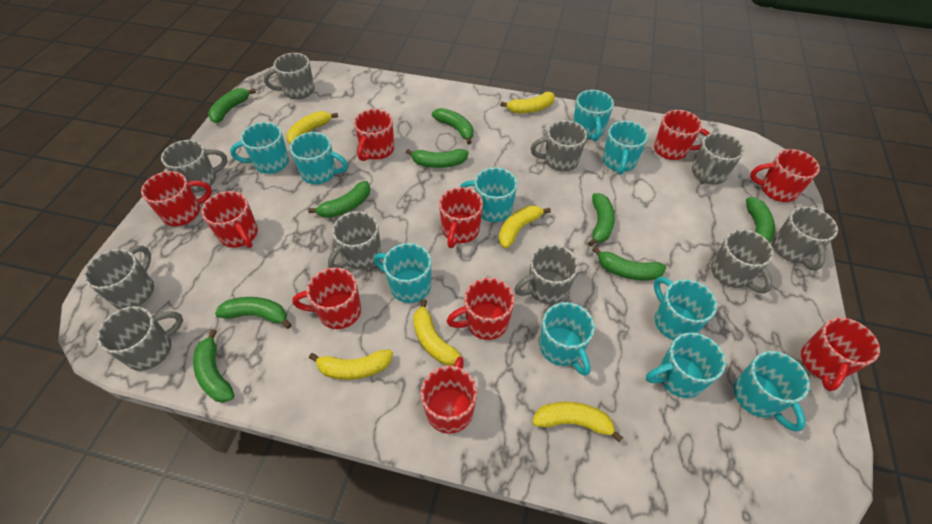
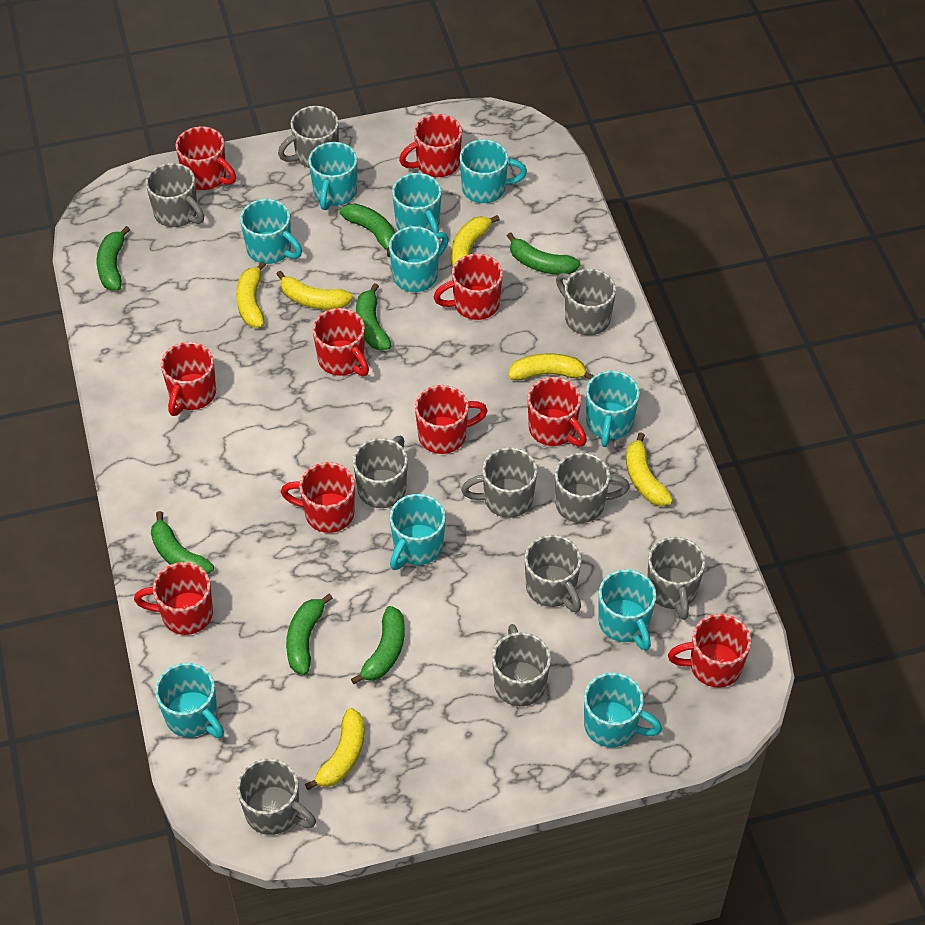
green banana: 9 -> 7

